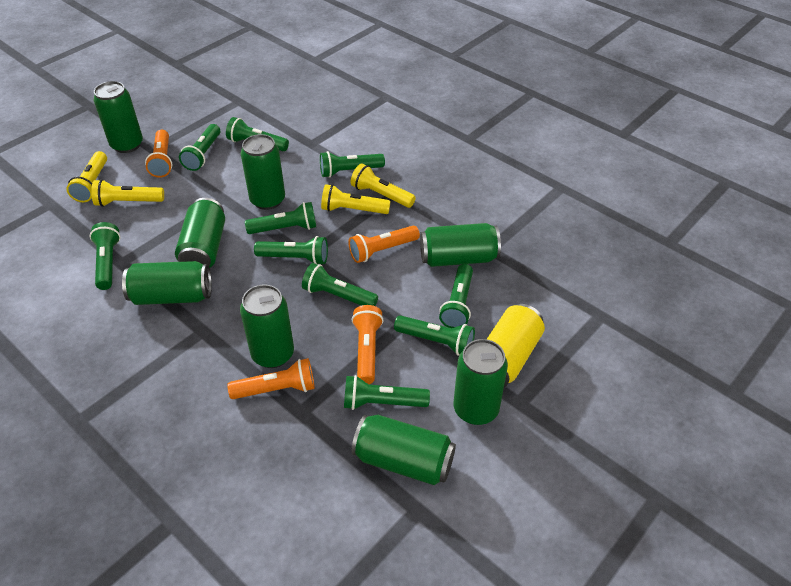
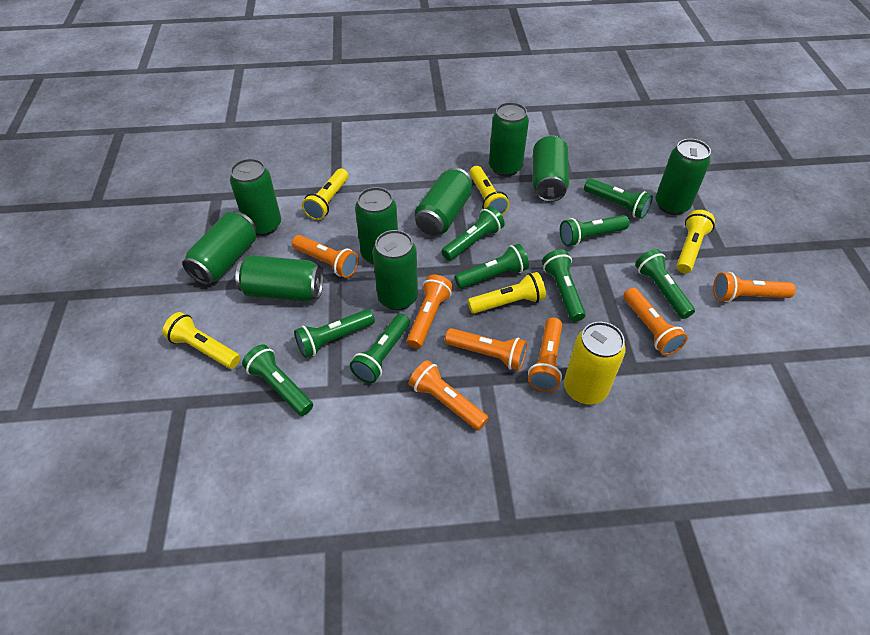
green can: 8 -> 9
green flashlight: 10 -> 9
orange flashlight: 4 -> 7
yellow flashlight: 4 -> 5

